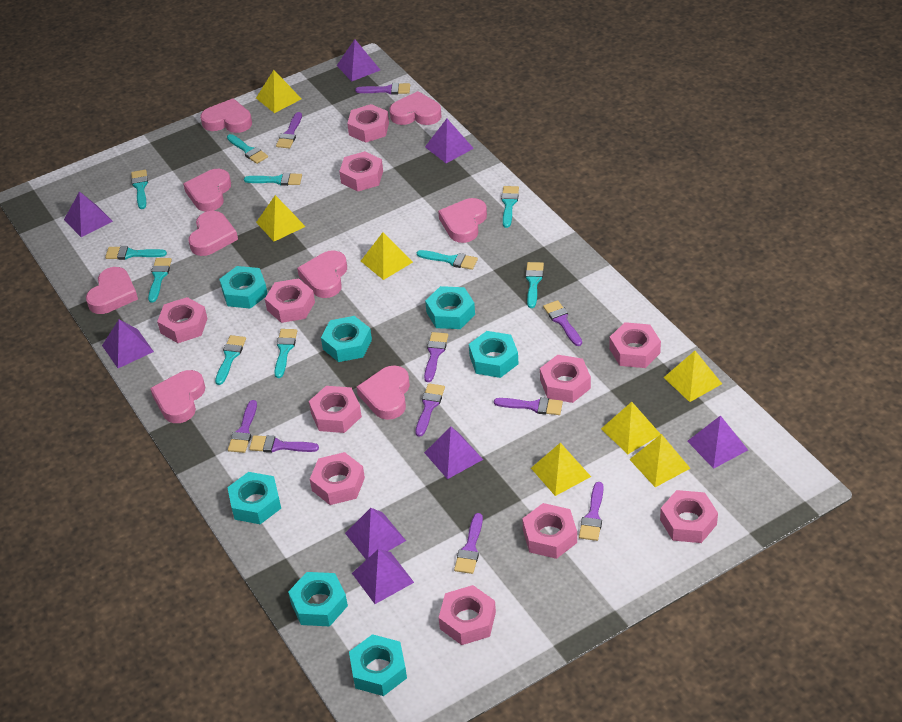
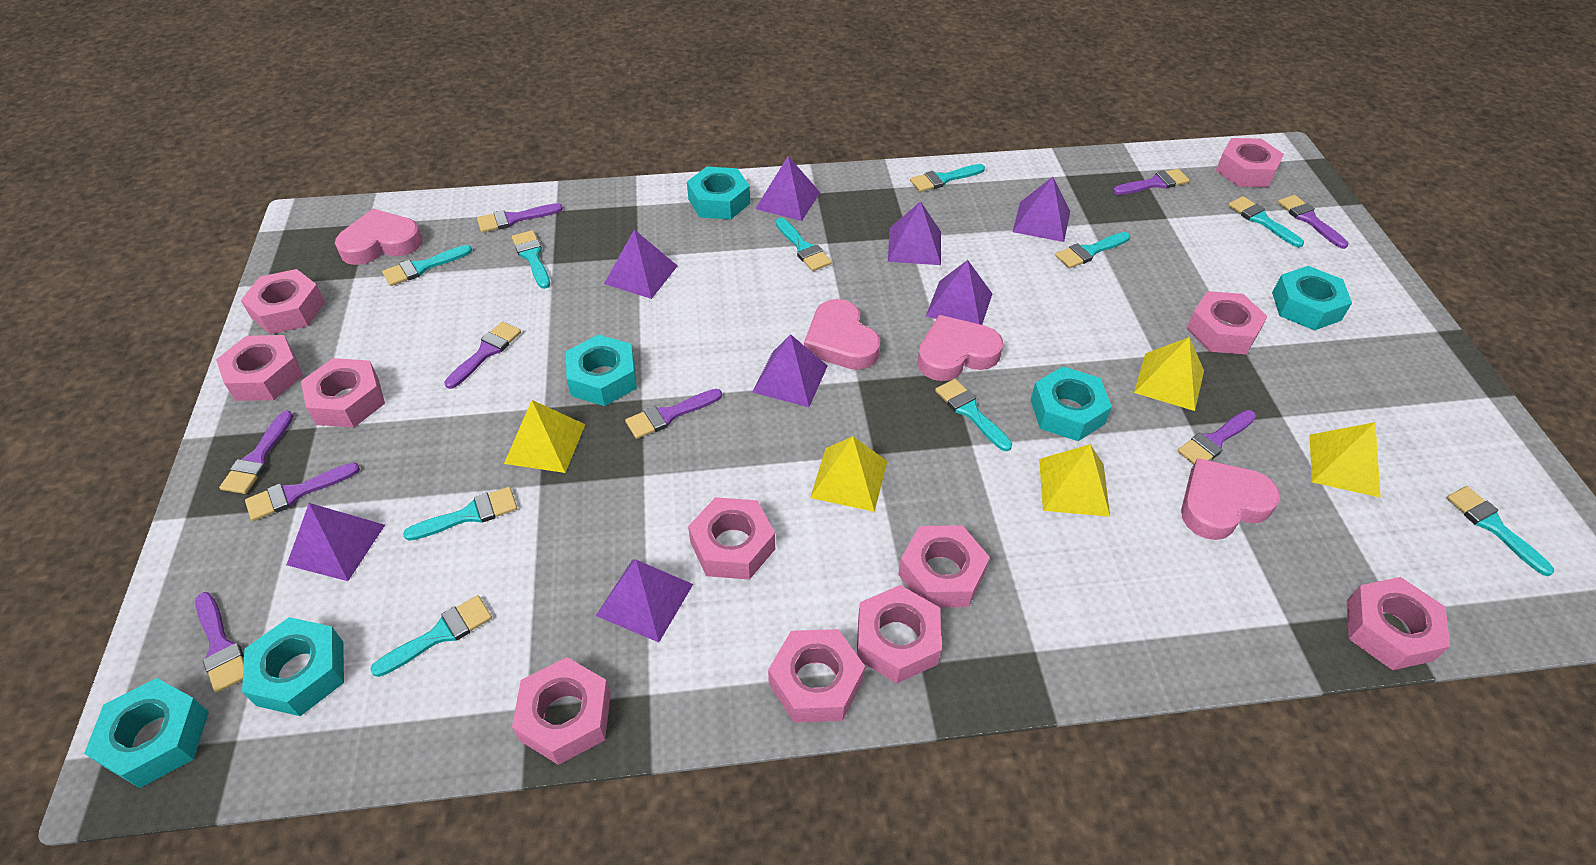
pink heart: 9 -> 4
purple brush: 10 -> 9
turquoise nut: 7 -> 6
yellow pyramid: 7 -> 5

